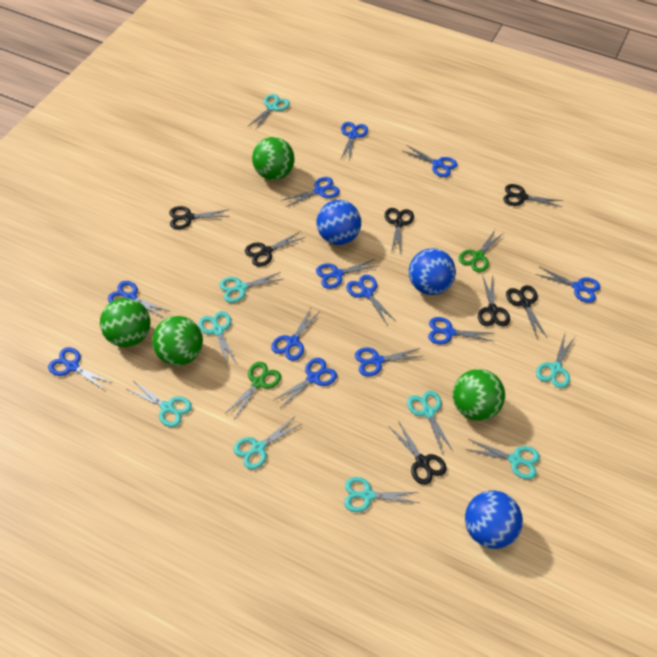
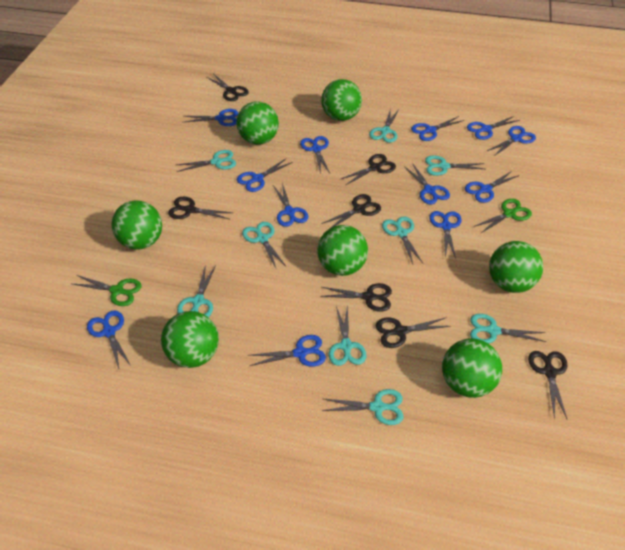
blue ball: 3 -> 0
green ball: 4 -> 7

